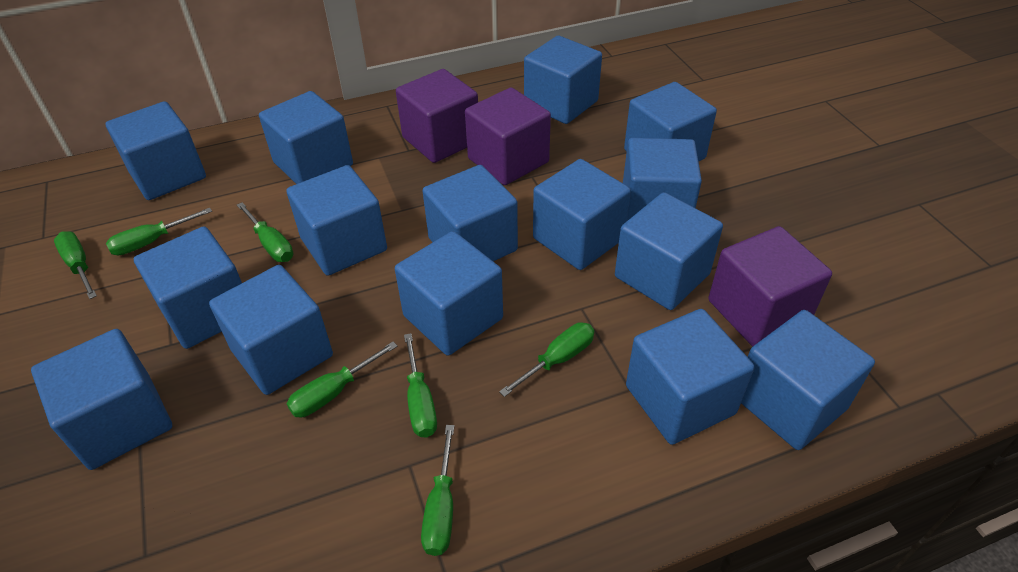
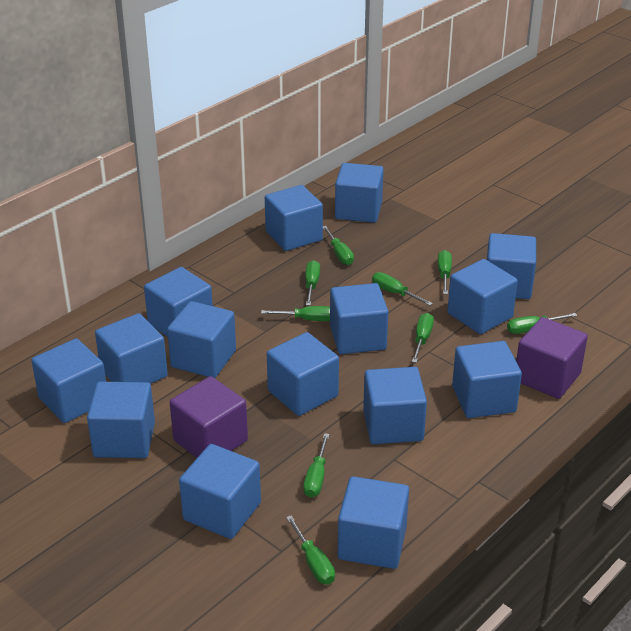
green screwdriver: 7 -> 9
purple cube: 3 -> 2

